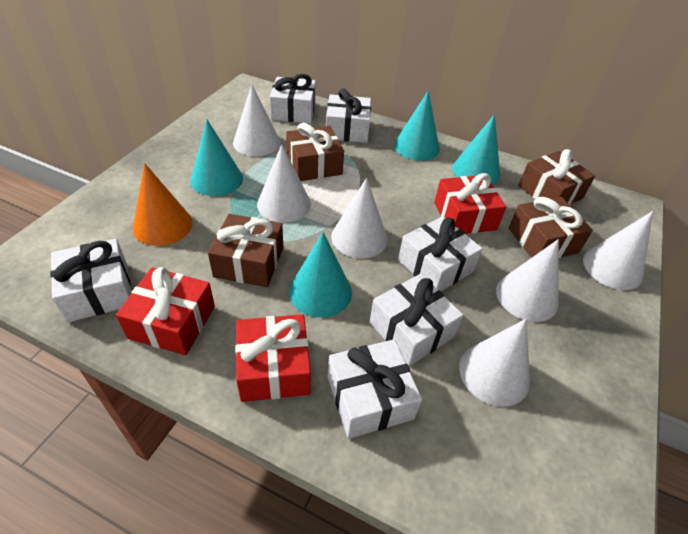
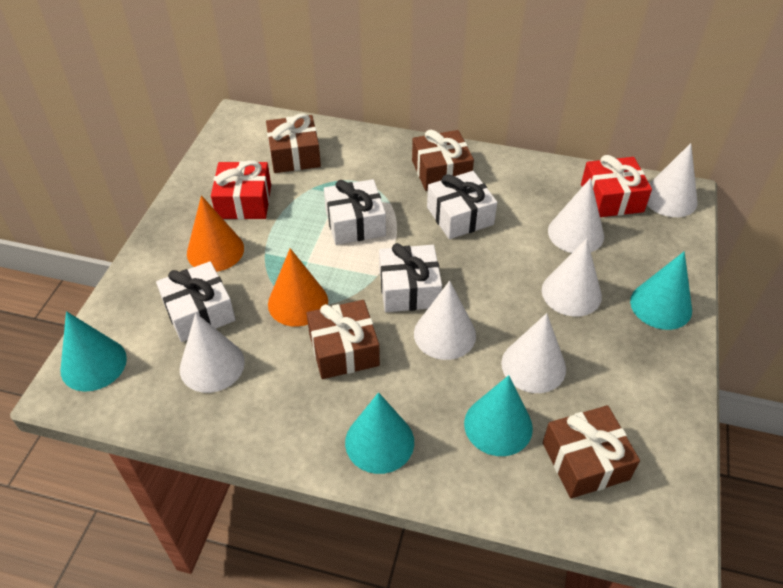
orange cone: 1 -> 2
red gift: 3 -> 2
white gift: 6 -> 4

